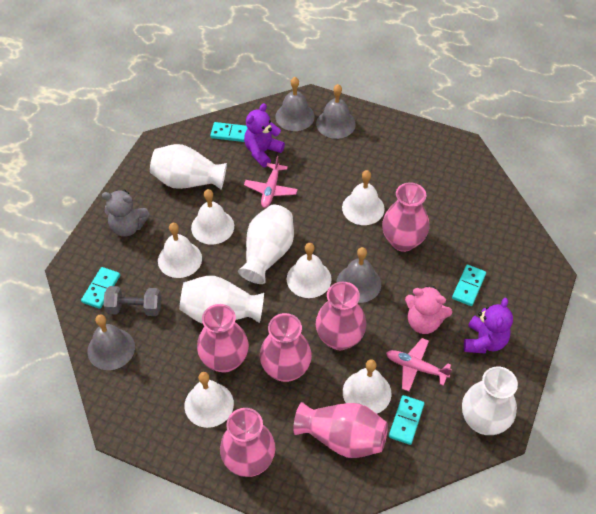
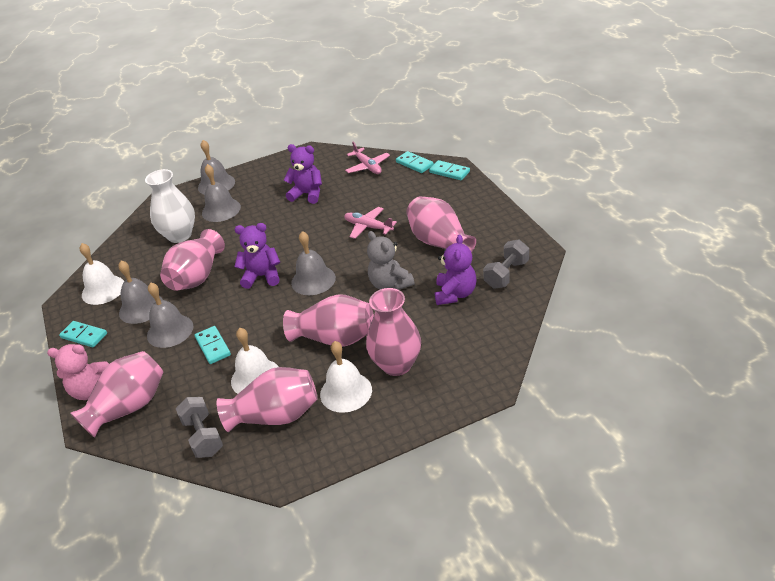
grey bell: 4 -> 5
grey dumbbell: 1 -> 2
purple teddy bear: 2 -> 3
white bell: 6 -> 3
white vase: 4 -> 1

